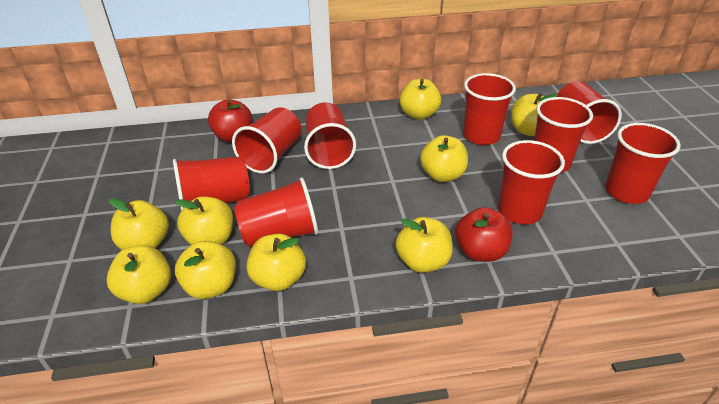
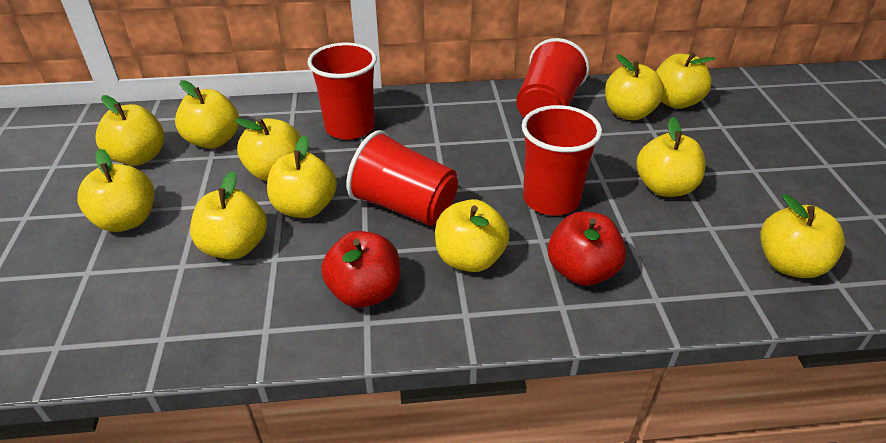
red cup: 9 -> 4
yellow apple: 9 -> 11

